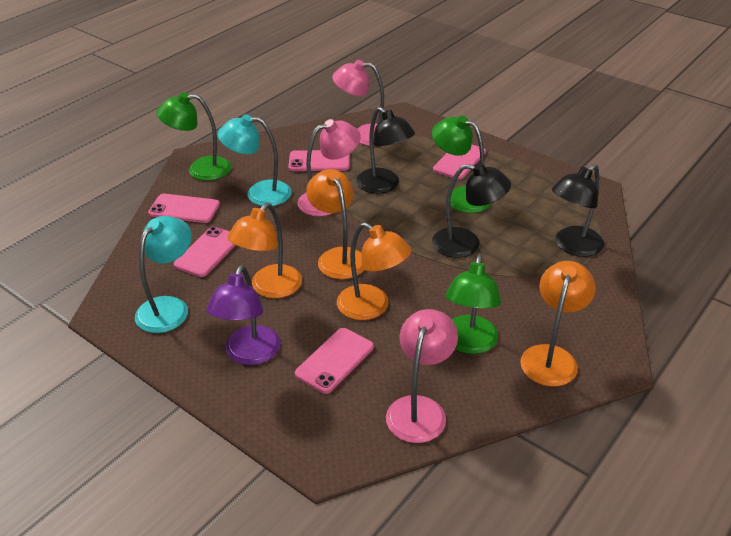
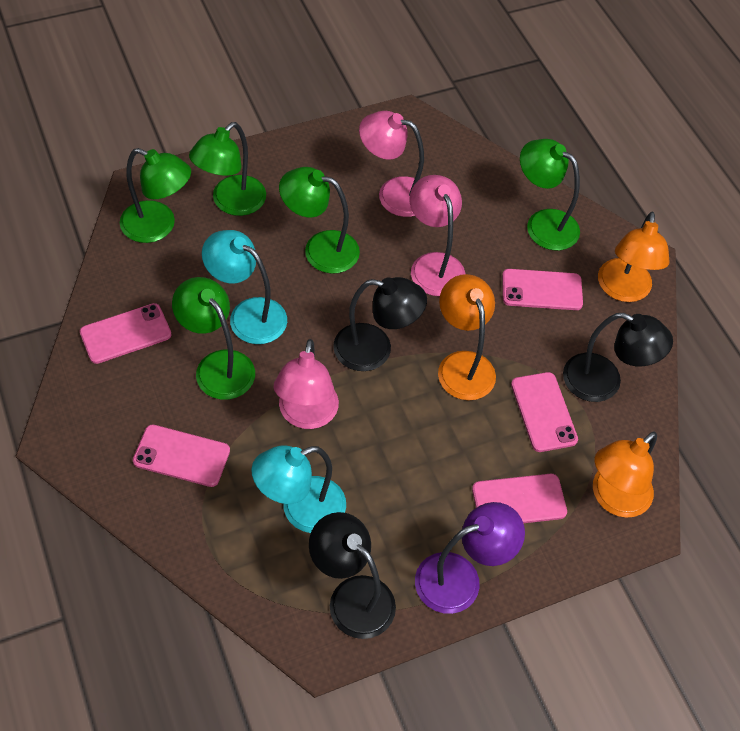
green lamp: 3 -> 5
orange lamp: 4 -> 3

